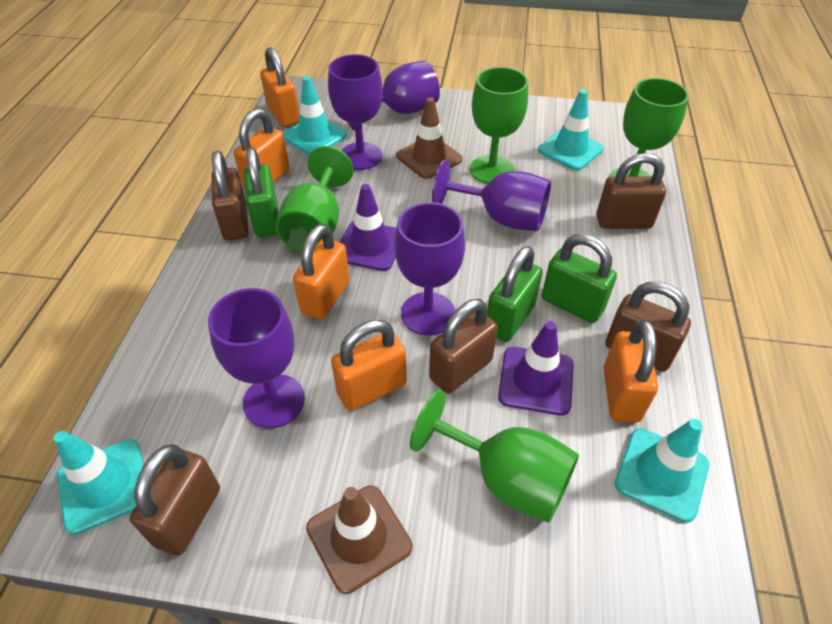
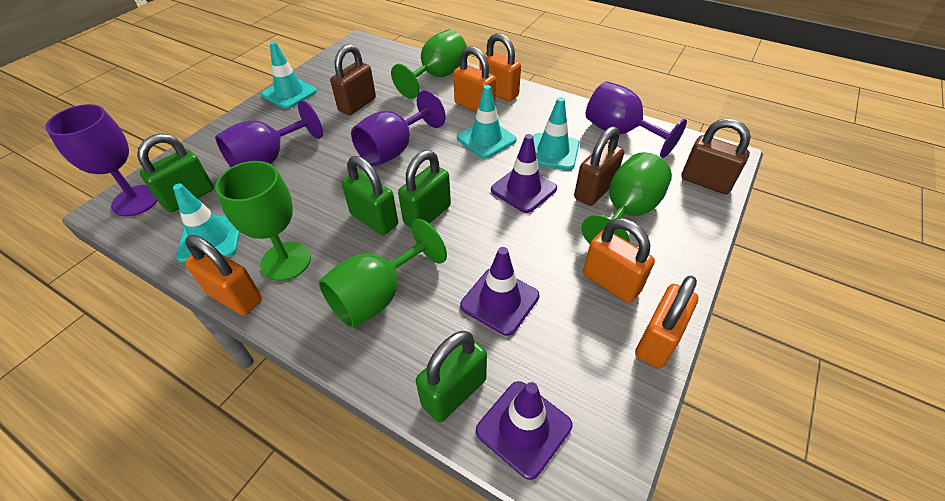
brown padlock: 5 -> 3
brown traffic cone: 2 -> 0
green padlock: 3 -> 4
purple goblet: 5 -> 4
purple traffic cone: 2 -> 3

